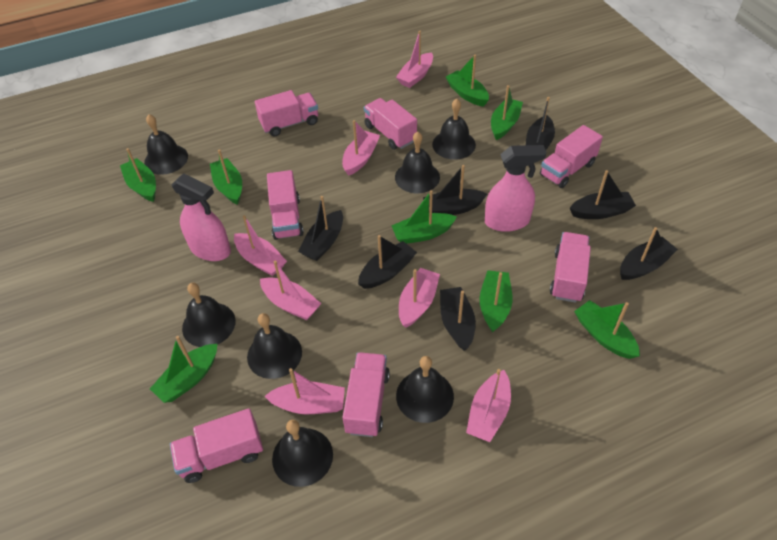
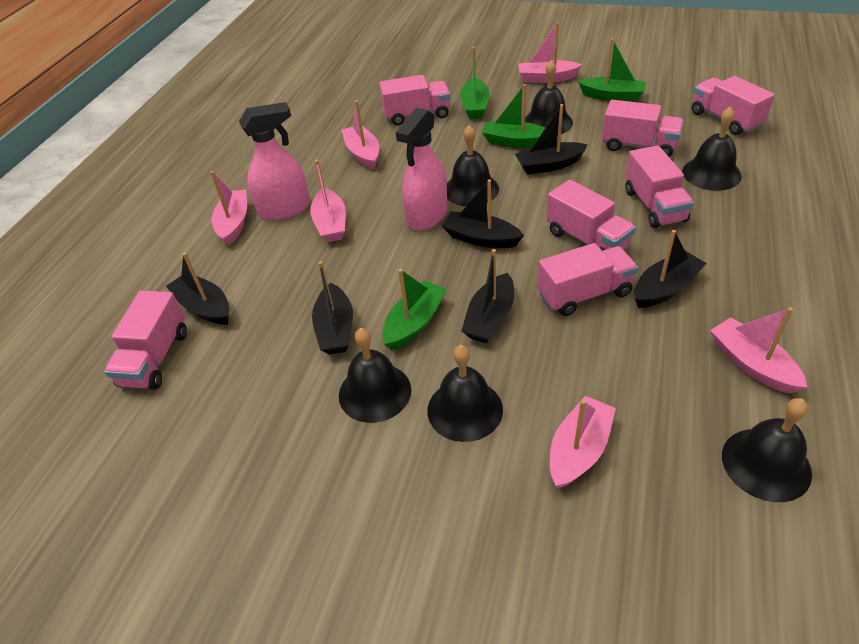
black bell: 7 -> 6
black boat: 7 -> 6
green boat: 8 -> 4
pink boat: 7 -> 6

